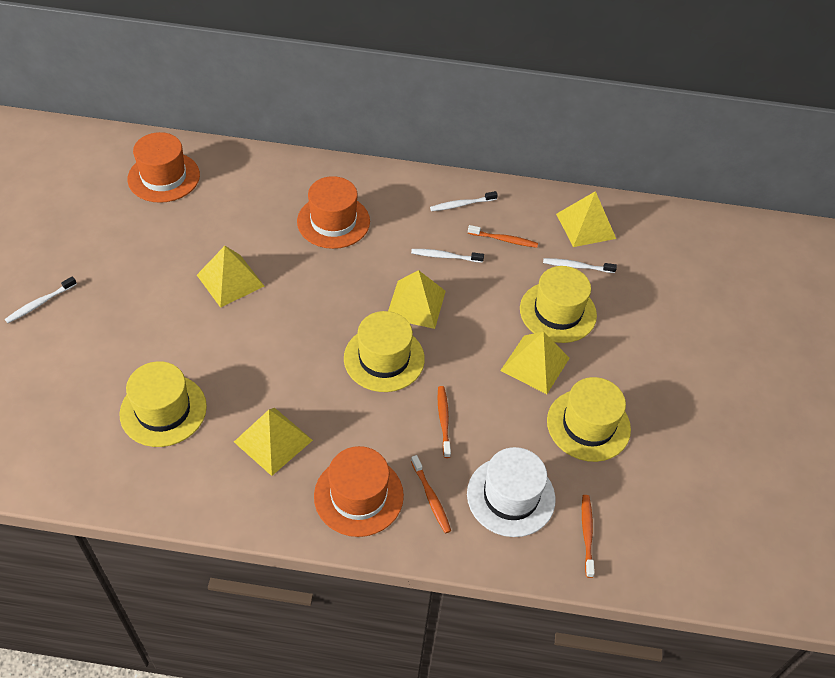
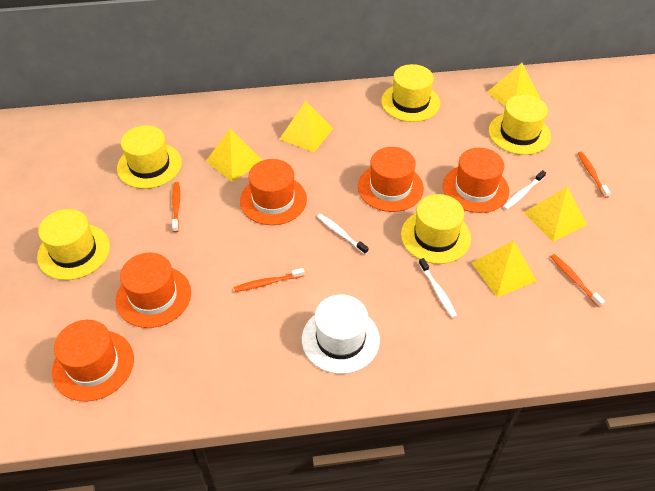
orange hat: 3 -> 5
white toothbrush: 4 -> 3
yellow hat: 4 -> 5

